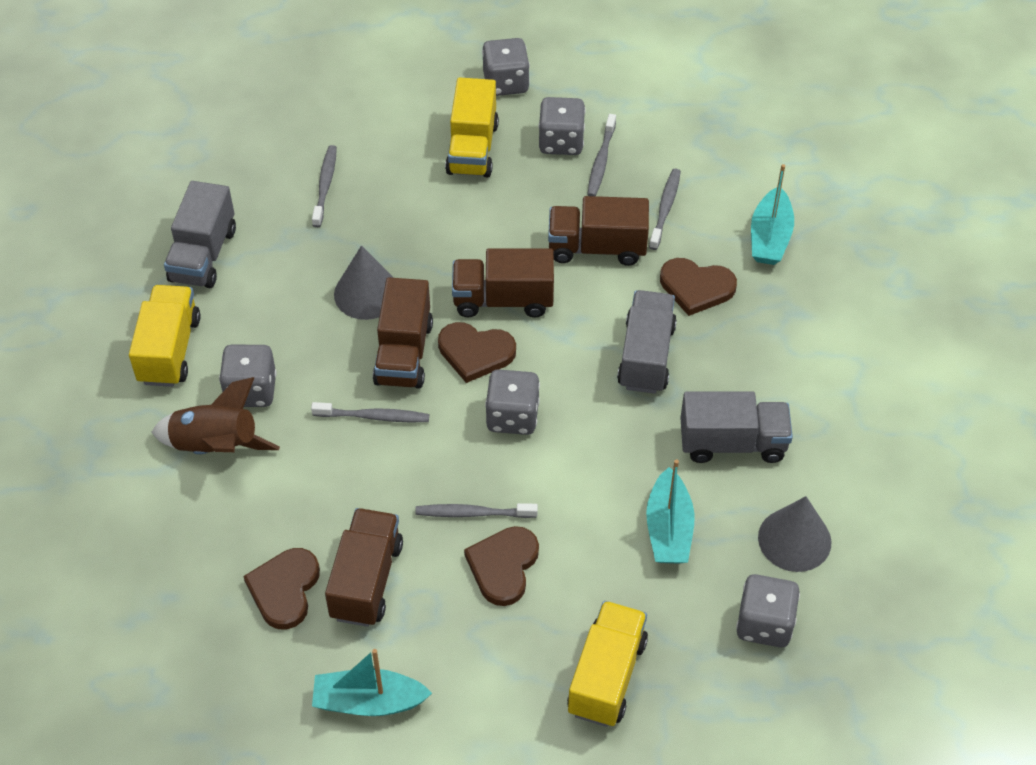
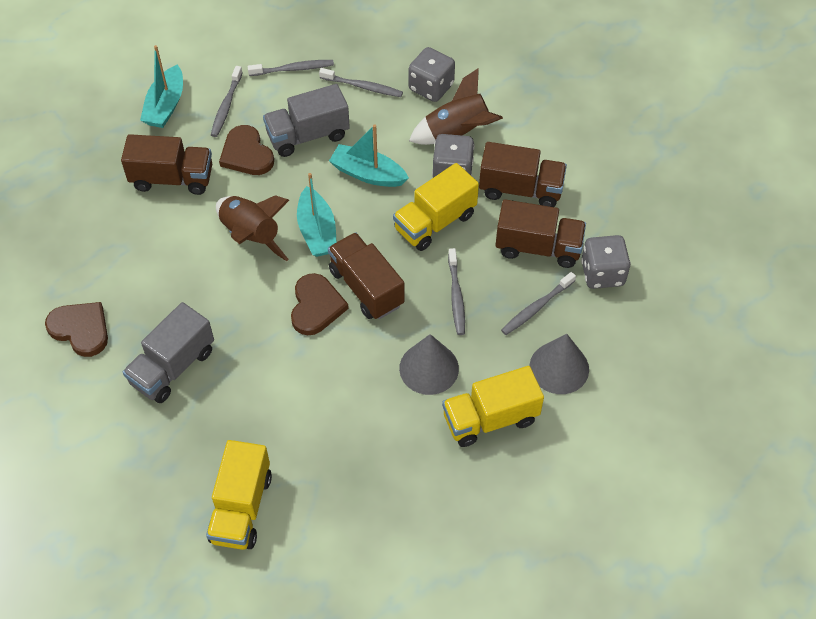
brown heart: 4 -> 3
brown rocket: 1 -> 2
grey dice: 5 -> 3
grey truck: 3 -> 2

